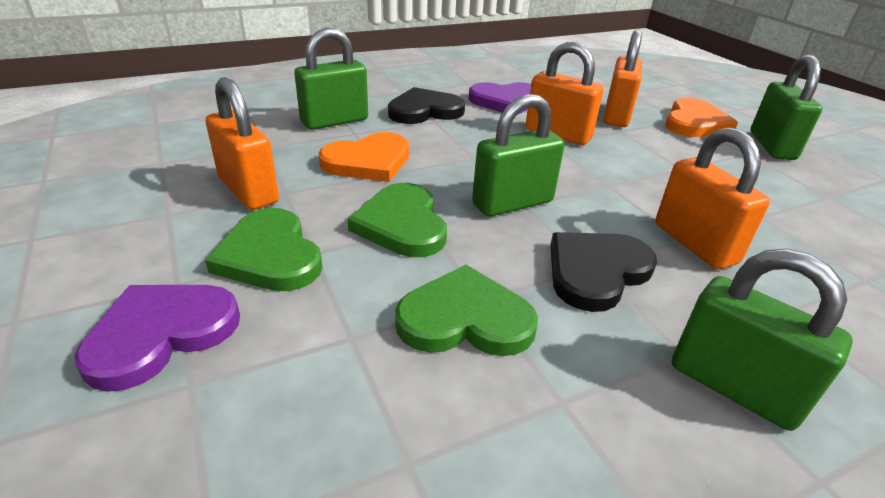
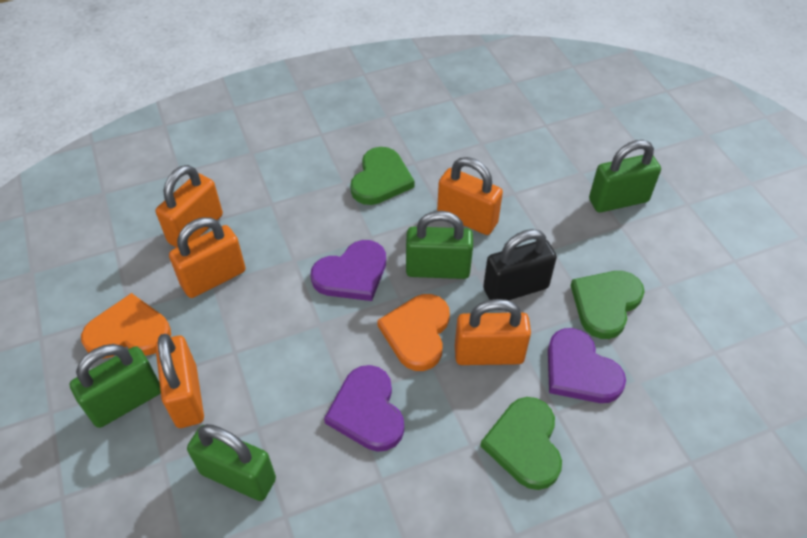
black heart: 2 -> 0
black padlock: 0 -> 1
orange padlock: 4 -> 5
purple heart: 2 -> 3

